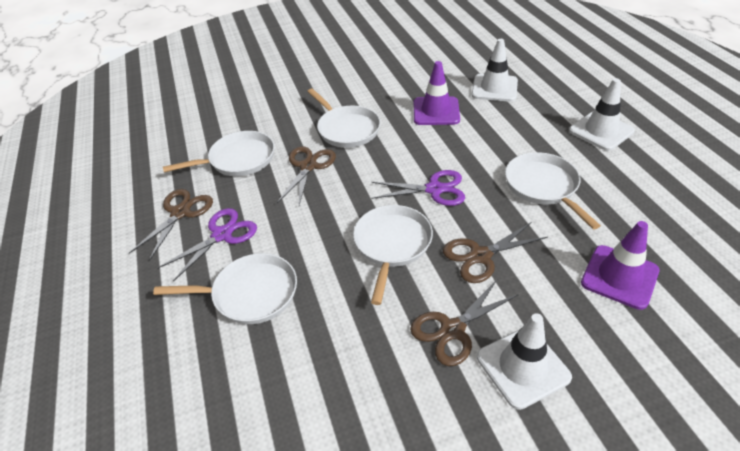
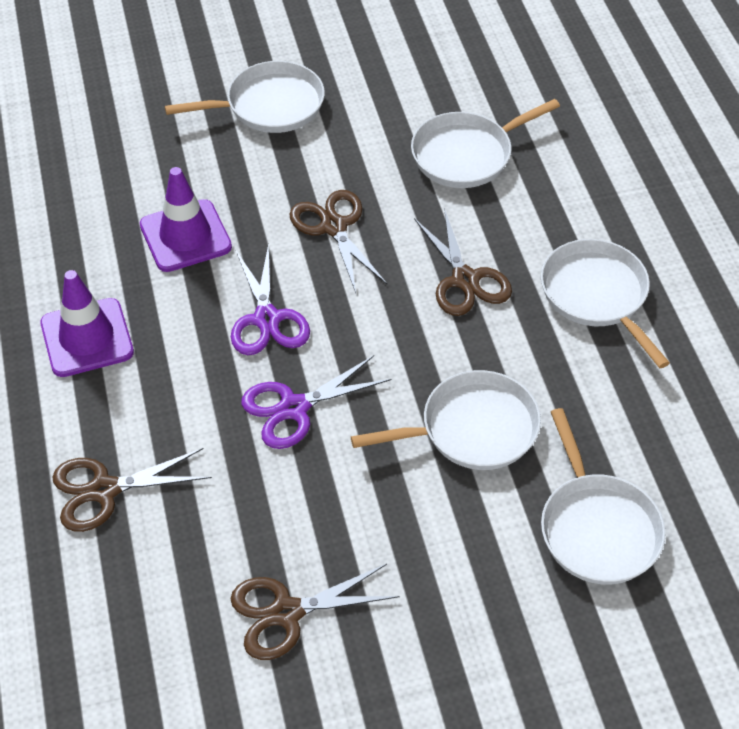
white traffic cone: 3 -> 0

